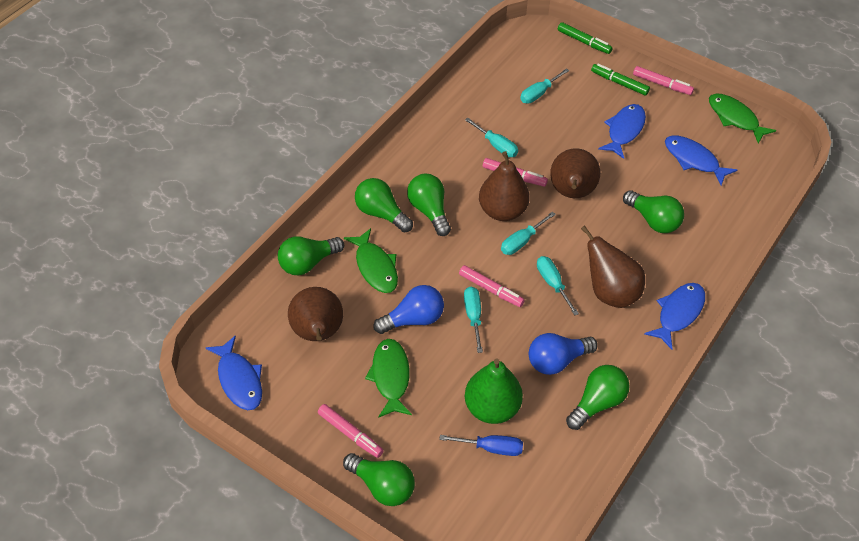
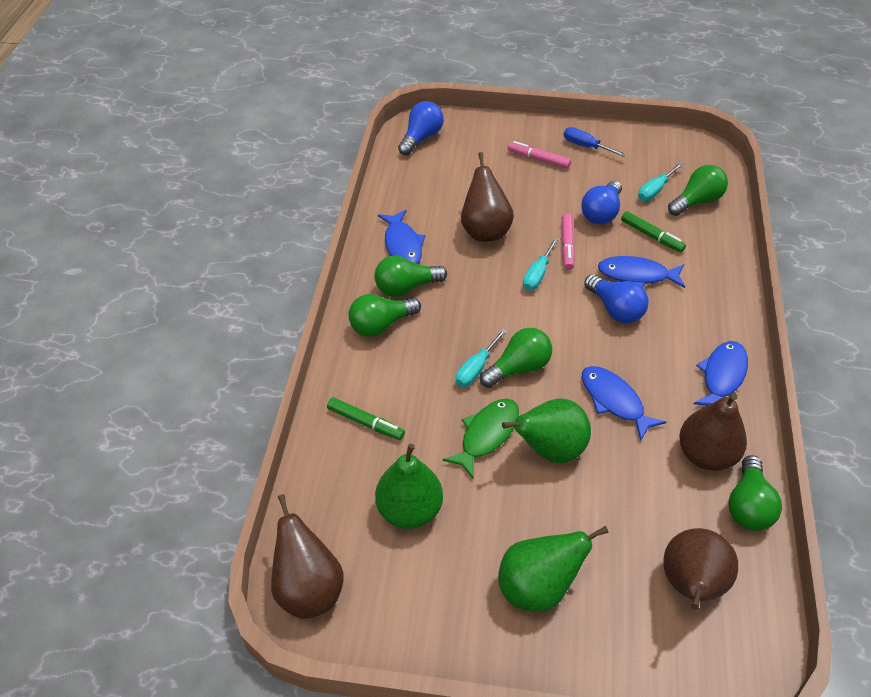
blue light bulb: 2 -> 3
green fish: 3 -> 1
green light bulb: 6 -> 5
green pear: 1 -> 3
pink marker: 4 -> 2
turquoise screwdriver: 5 -> 3

